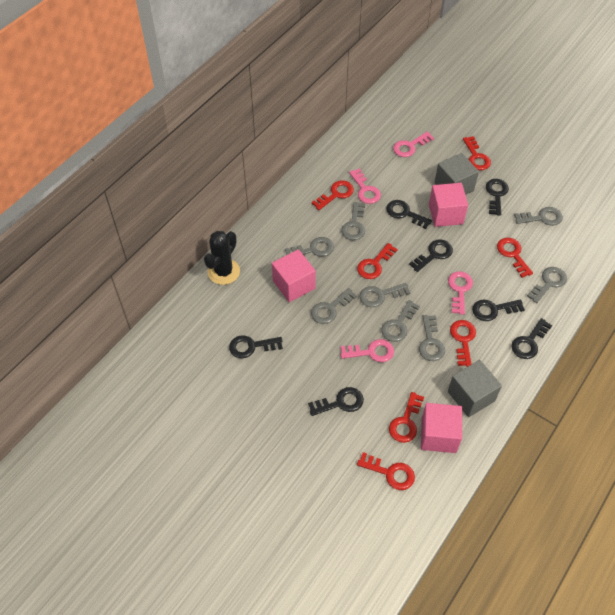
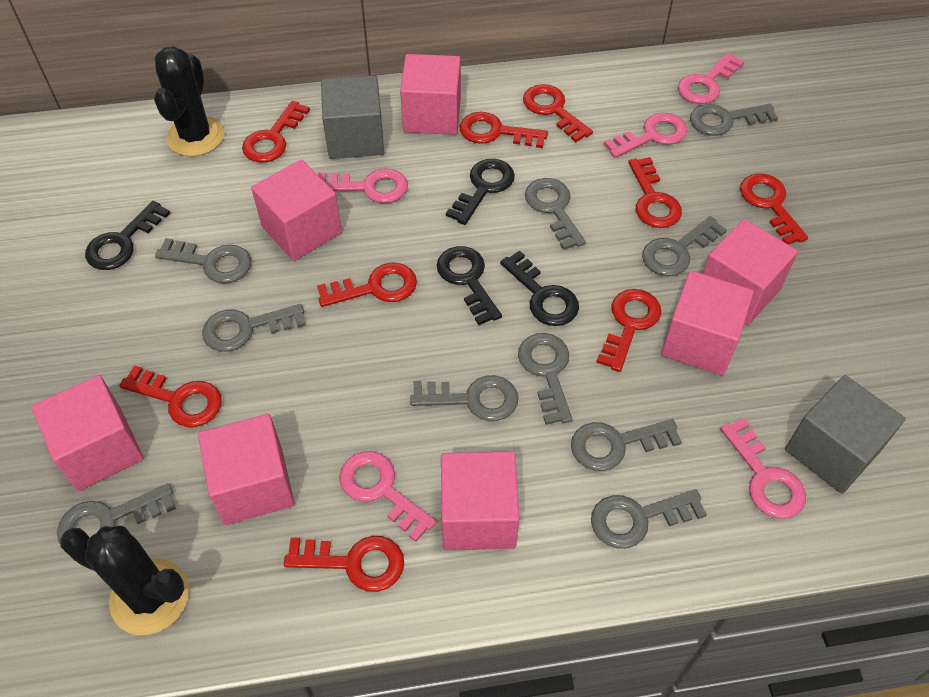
black cactus: 1 -> 2
black key: 7 -> 4
grey key: 8 -> 10
pink cube: 3 -> 7
pink key: 4 -> 5
red key: 7 -> 9

